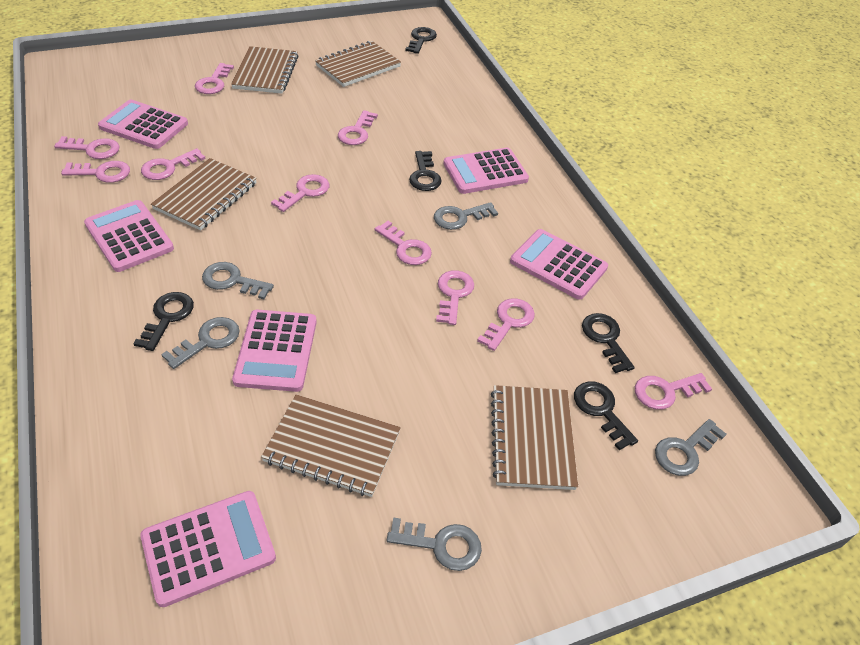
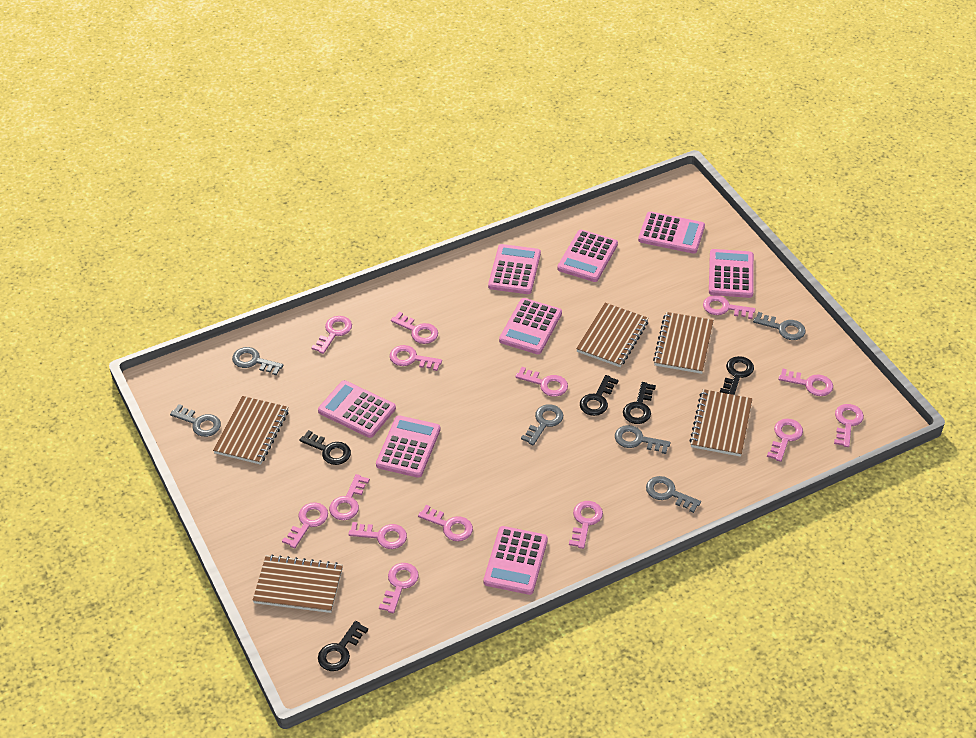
grey key: 5 -> 6
pink calculator: 6 -> 8
pink key: 10 -> 14

